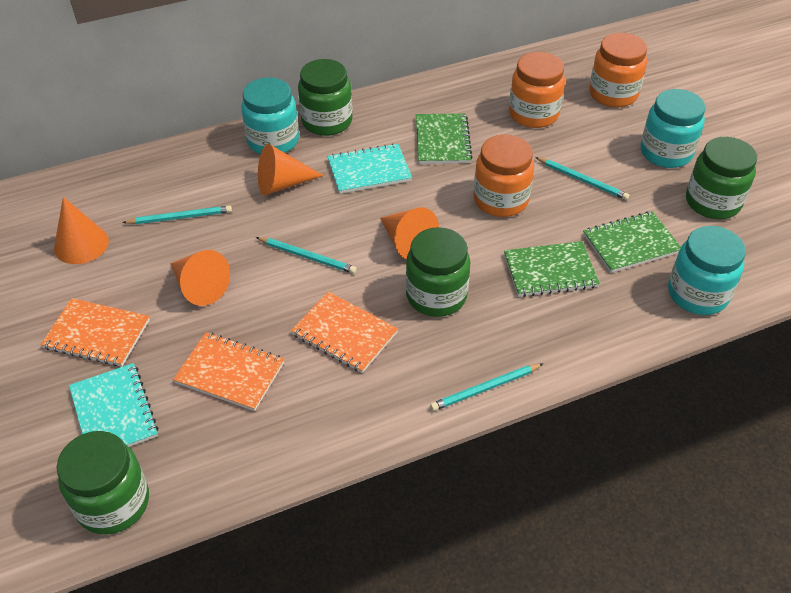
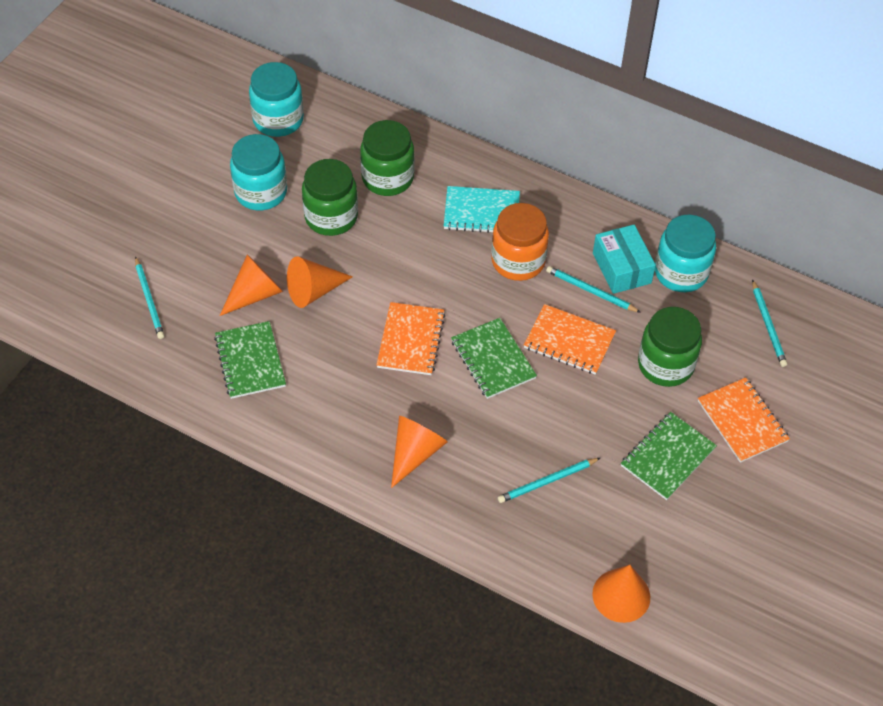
green jar: 4 -> 3
orange jar: 3 -> 1
turquoise box: 0 -> 1
turquoise notebook: 2 -> 1

